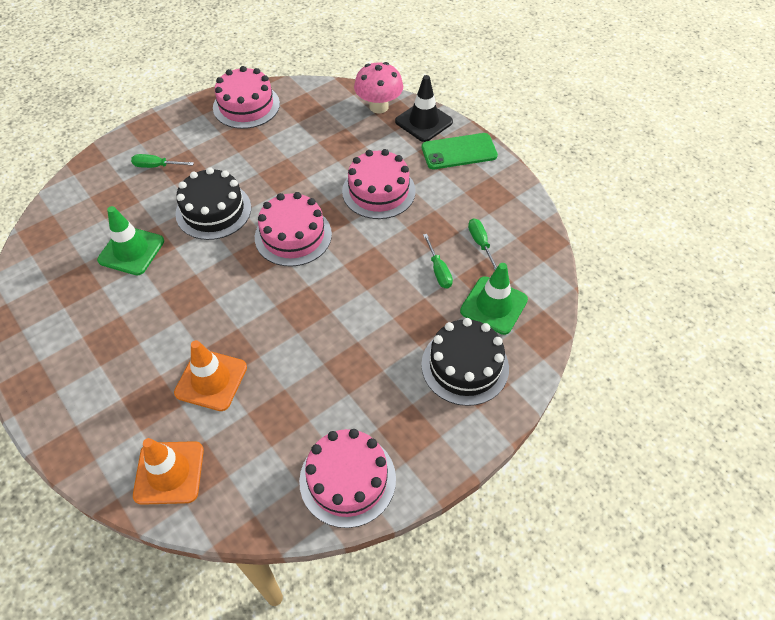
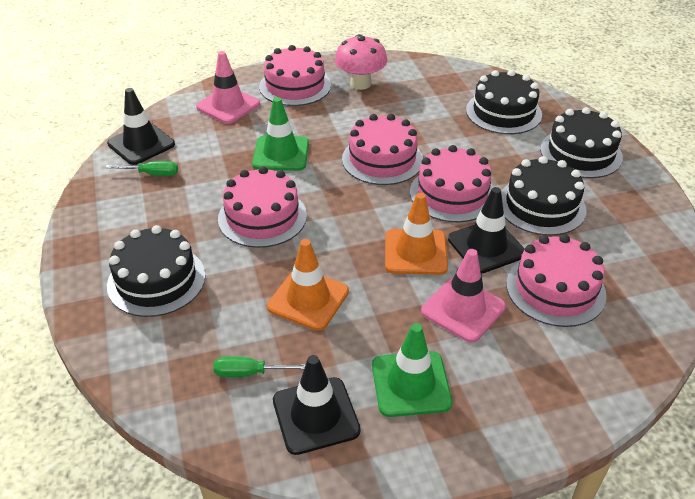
black cake: 2 -> 4
black traffic cone: 1 -> 3
green phone: 1 -> 0
green screwdriver: 3 -> 2
pink cake: 4 -> 5
pink traffic cone: 0 -> 2

